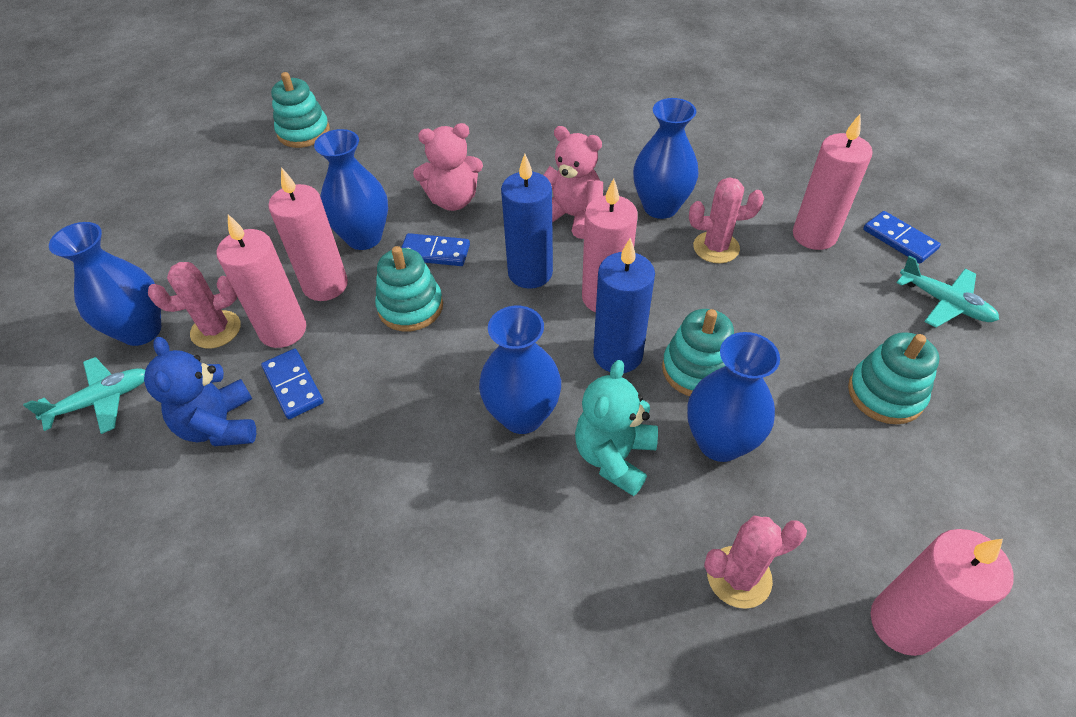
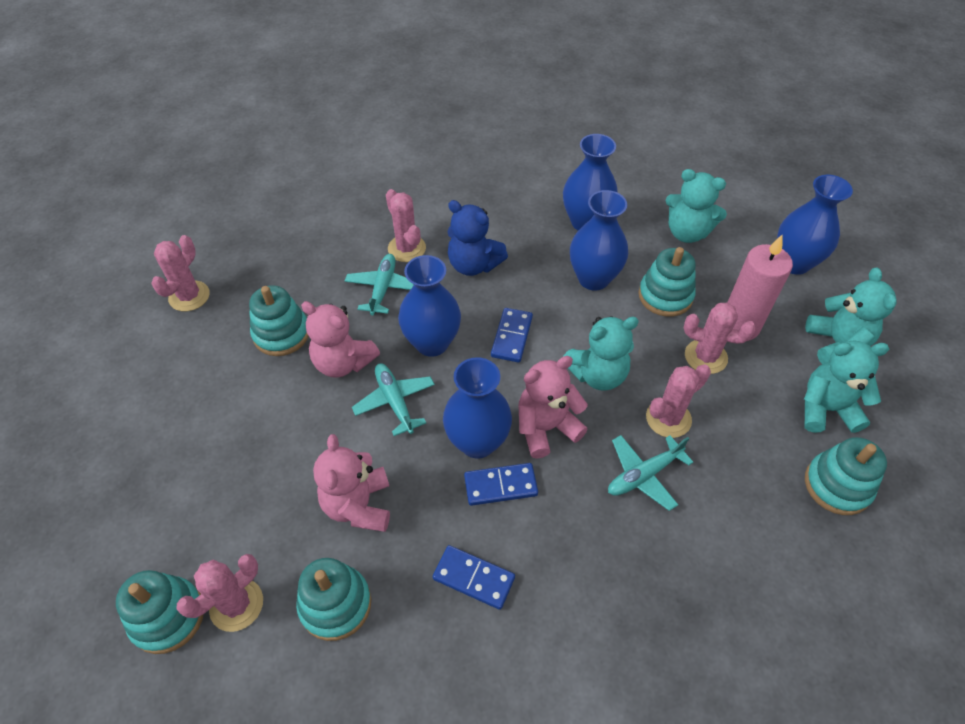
blue candle: 2 -> 0
pink cactus: 3 -> 5
pink candle: 5 -> 1
pink teddy bear: 2 -> 3
turquoise plane: 2 -> 3
turquoise stacking toy: 4 -> 5
turquoise teddy bear: 1 -> 4

